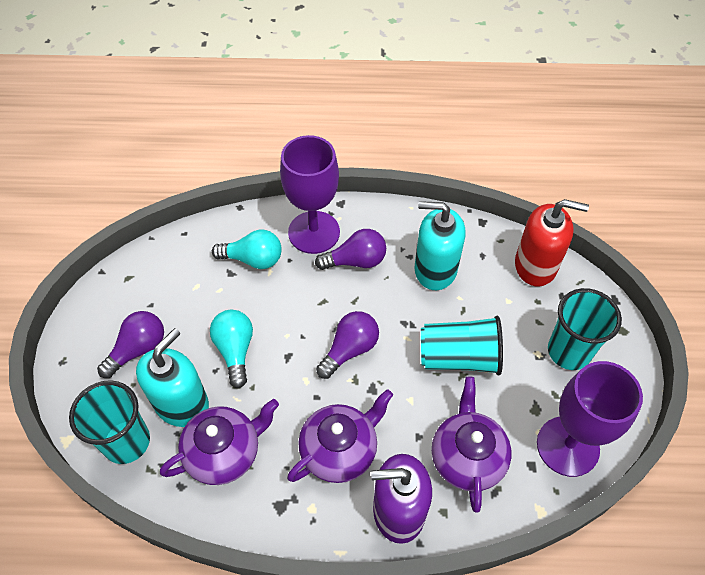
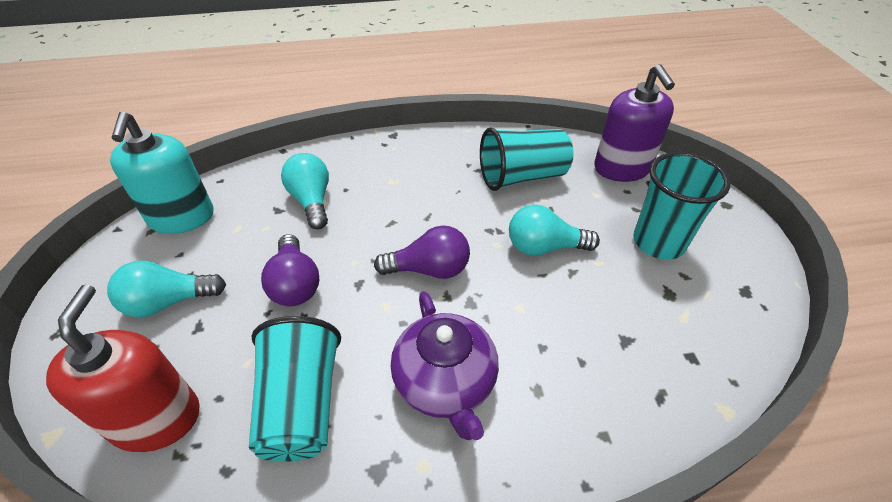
purple goblet: 2 -> 0
purple light bulb: 3 -> 2
purple teapot: 3 -> 1
turquoise light bulb: 2 -> 3
turquoise soap dispenser: 2 -> 1

